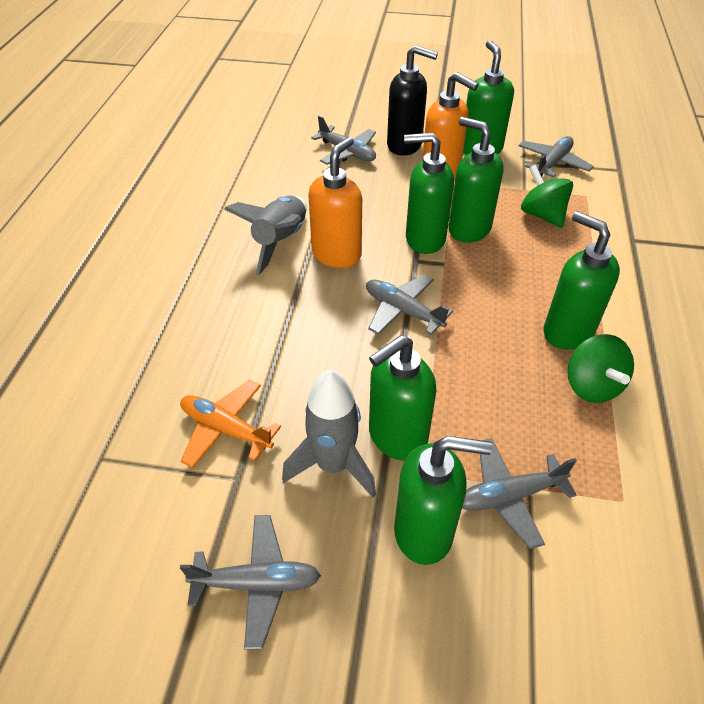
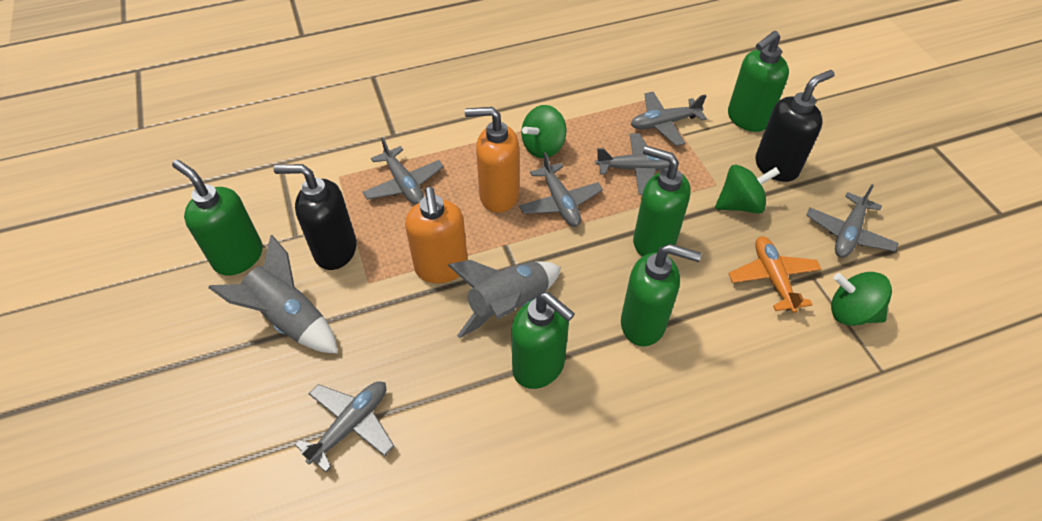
black soap dispenser: 1 -> 2
green soap dispenser: 6 -> 5
green spinning top: 2 -> 3
grey plane: 5 -> 6

